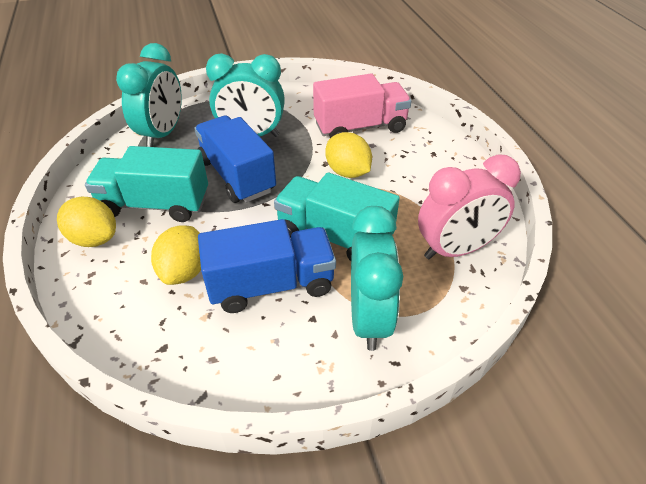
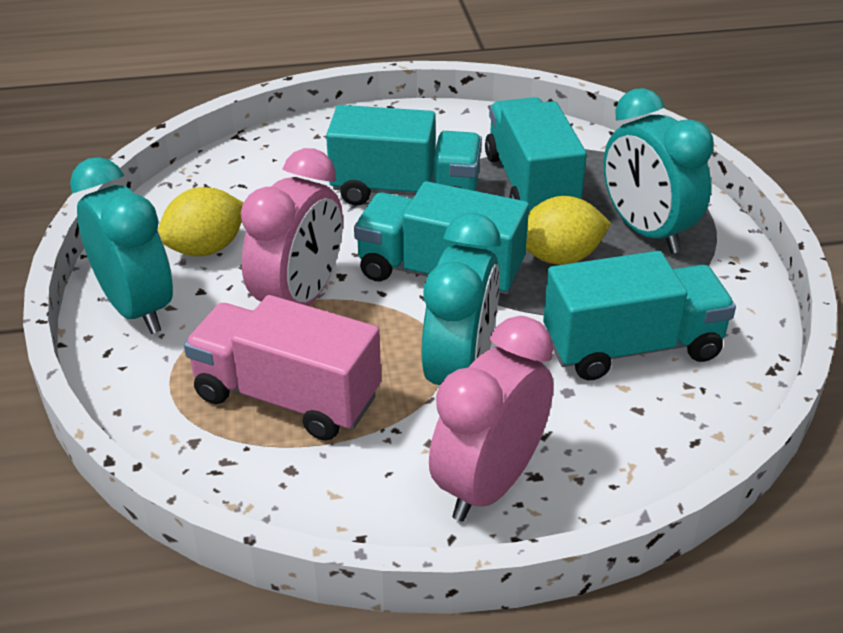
blue truck: 2 -> 0
pink clock: 1 -> 2
turquoise truck: 2 -> 4
yellow lemon: 3 -> 2

